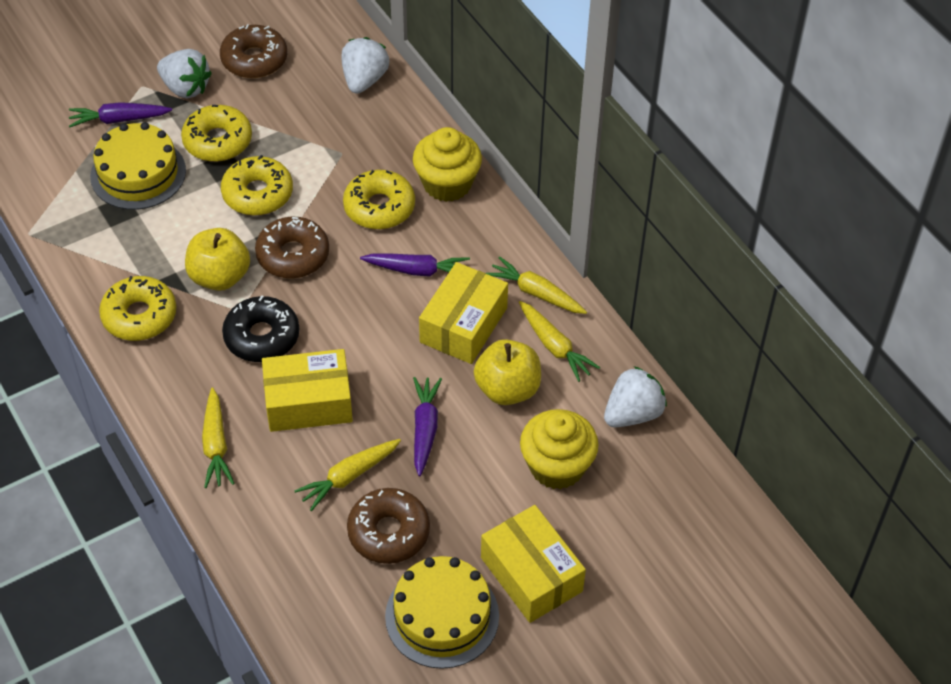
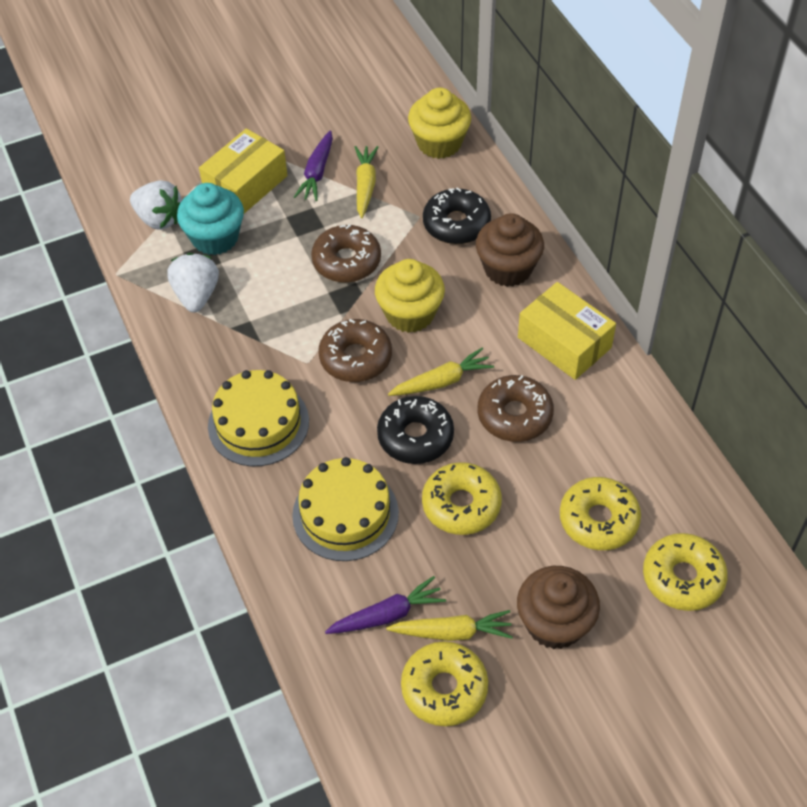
black donut: 1 -> 2
brown cupcake: 0 -> 2
purple carrot: 3 -> 2
turquoise cupcake: 0 -> 1
white strawberry: 3 -> 2
yellow apple: 2 -> 0
yellow box: 3 -> 2
yellow carrot: 4 -> 3

